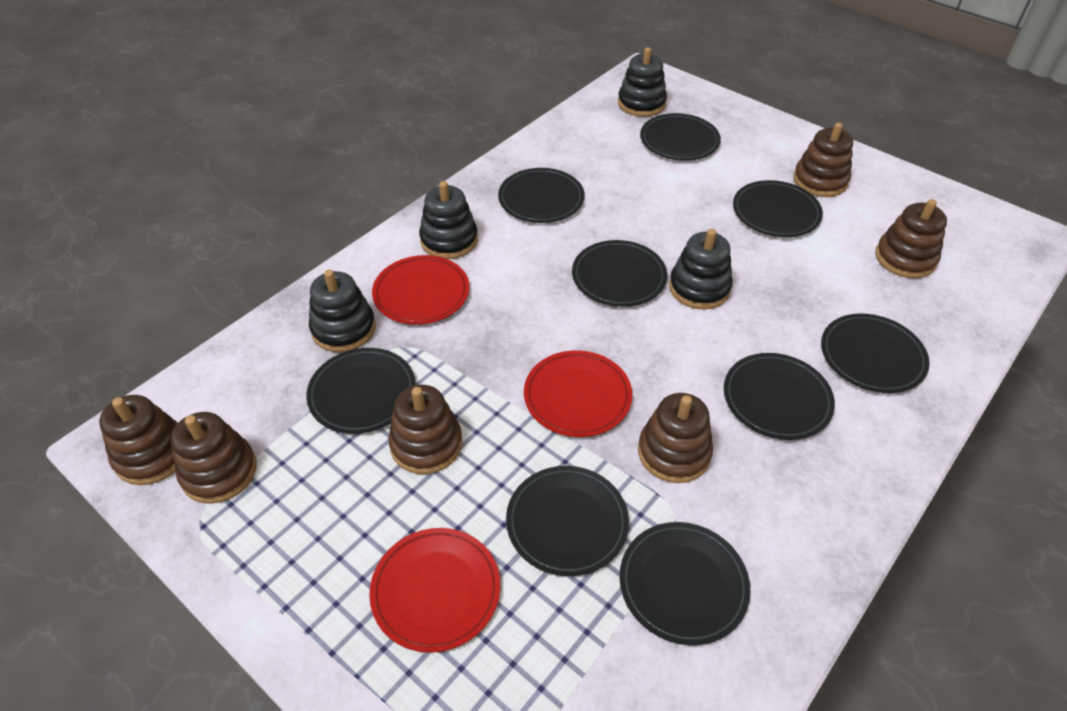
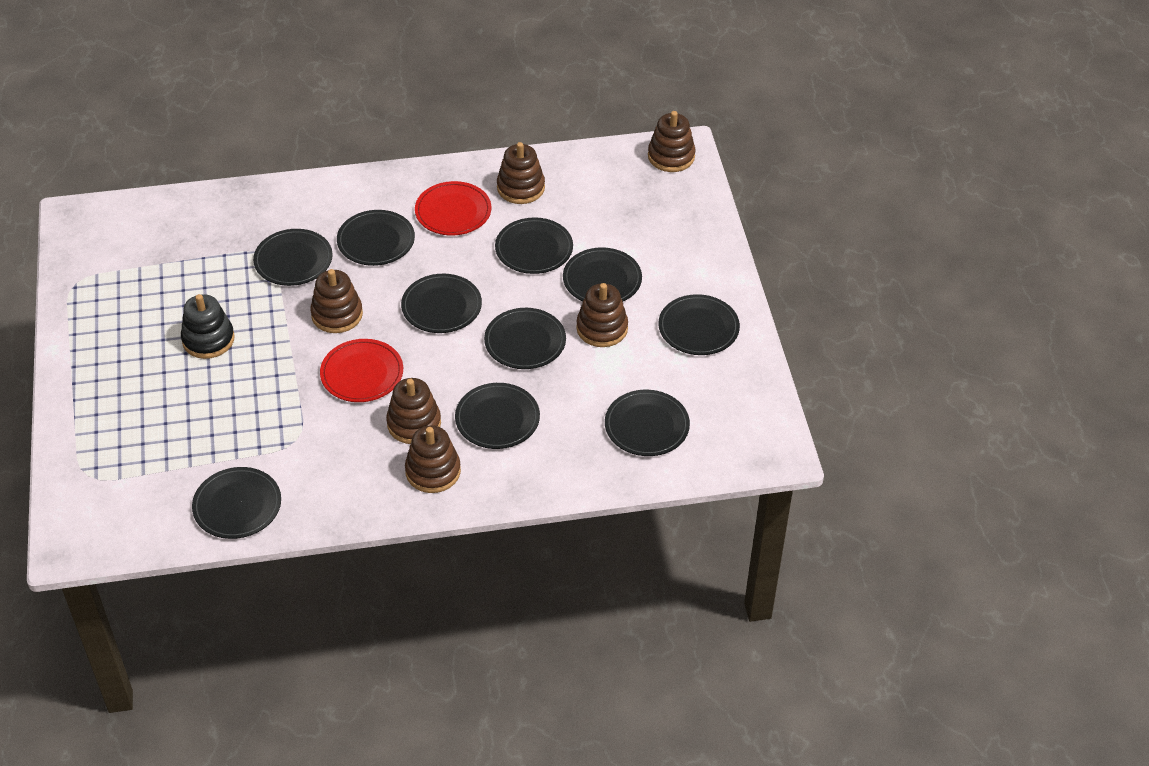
black plate: 9 -> 10
black stacking toy: 4 -> 1
red plate: 3 -> 2

